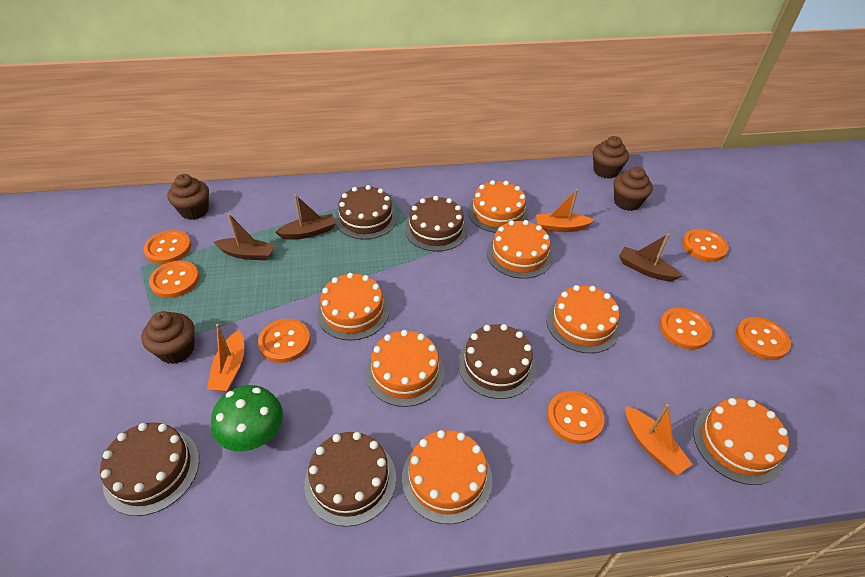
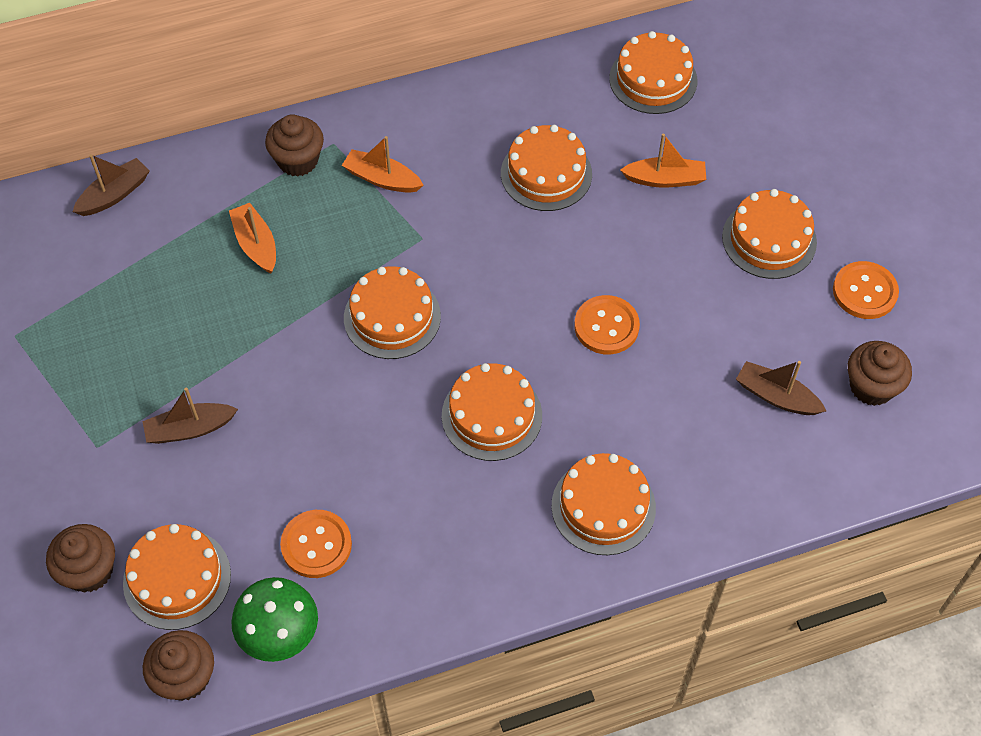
brown cake: 5 -> 0
orange button: 7 -> 3

